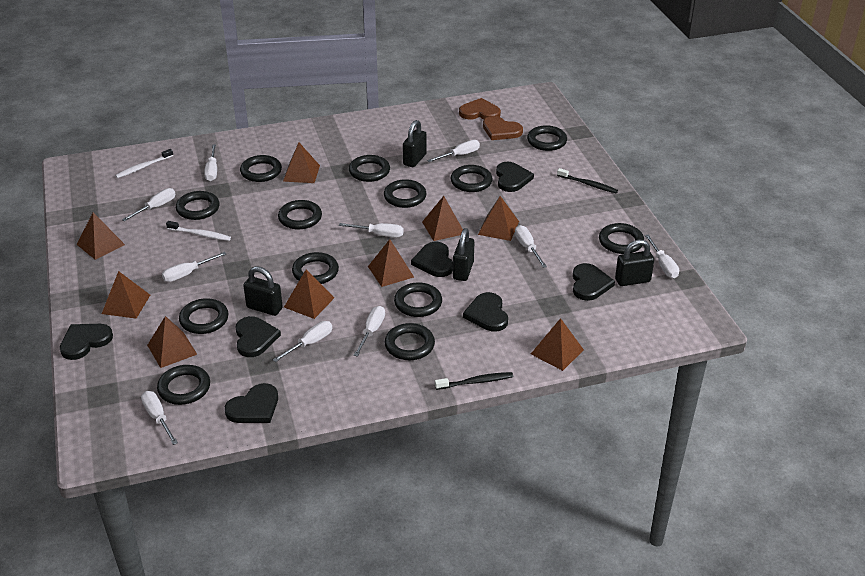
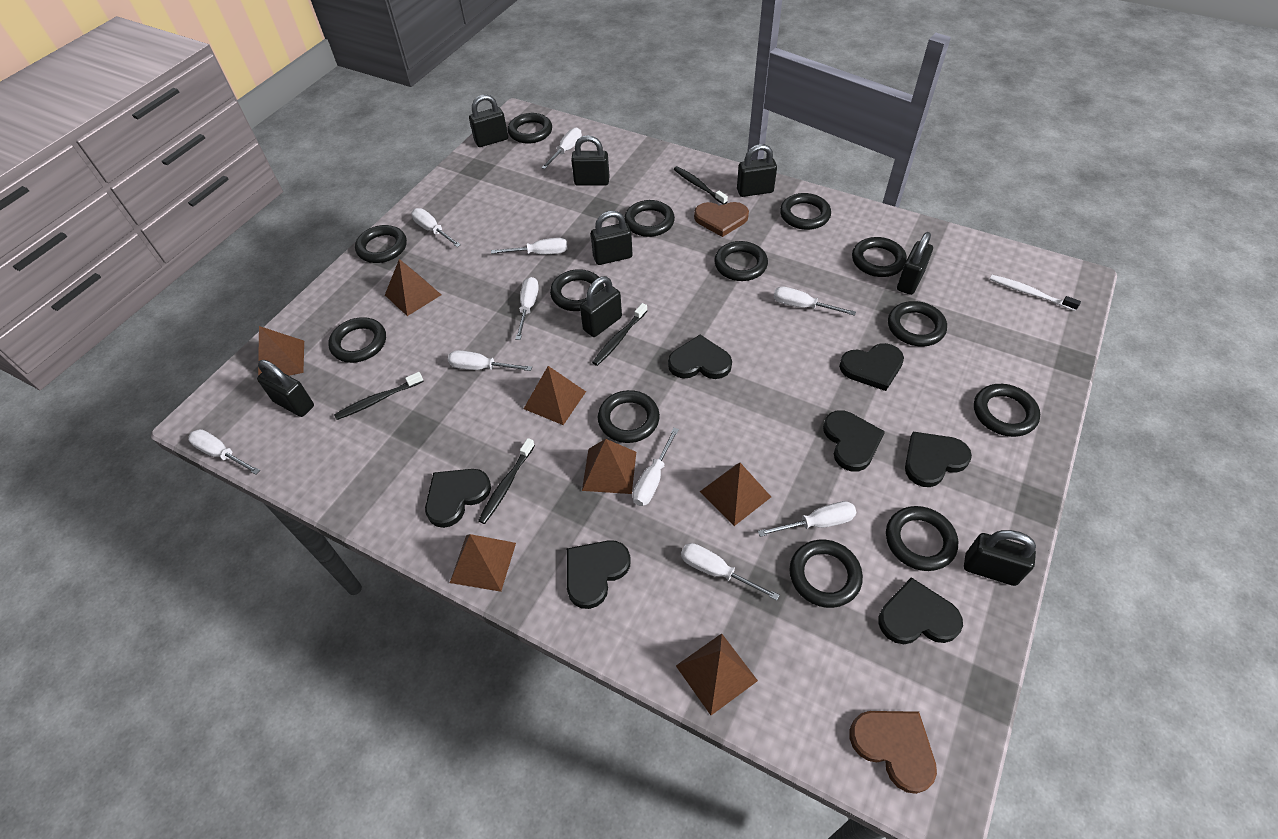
black padlock: 4 -> 8
black toothbrush: 2 -> 4
brown pyramid: 9 -> 7
white toothbrush: 2 -> 1

